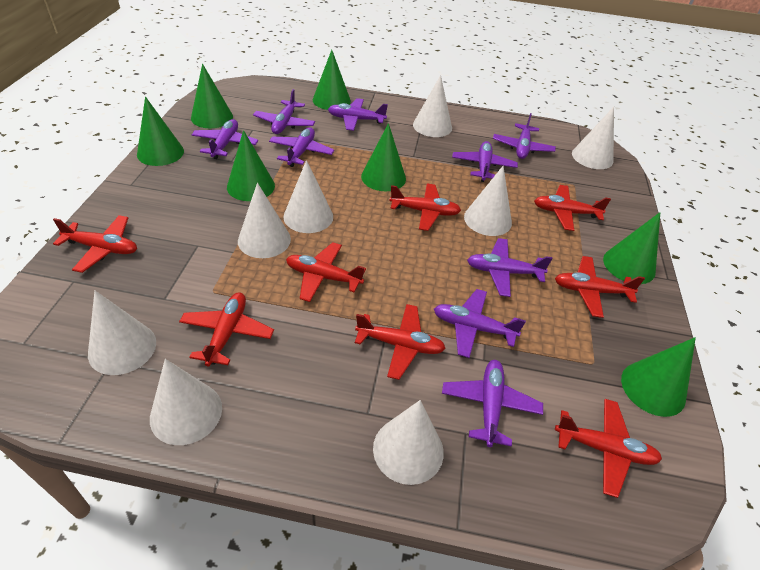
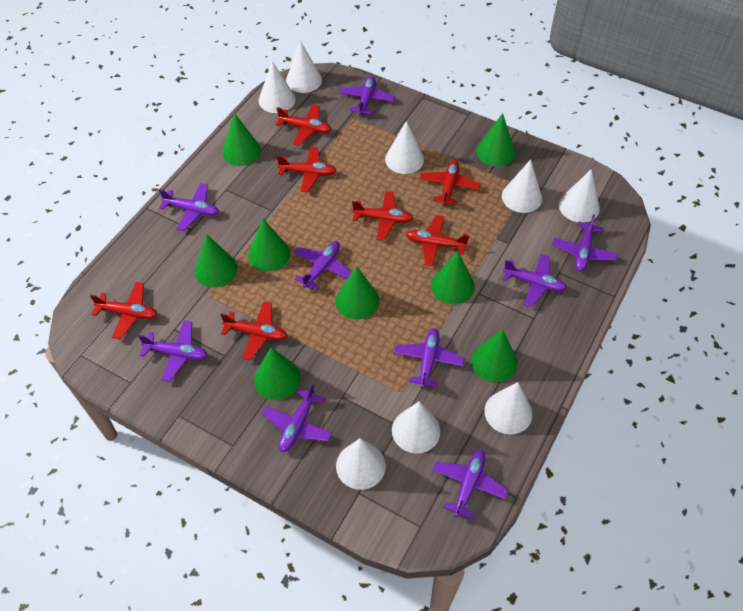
green cone: 7 -> 8
red plane: 8 -> 7

